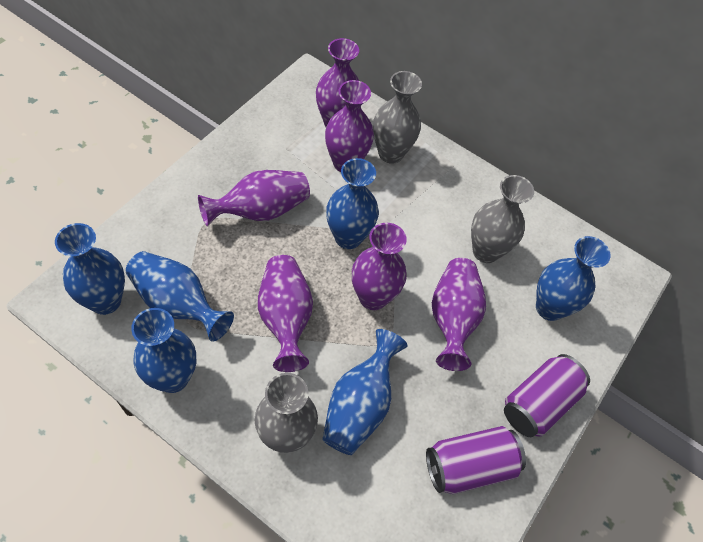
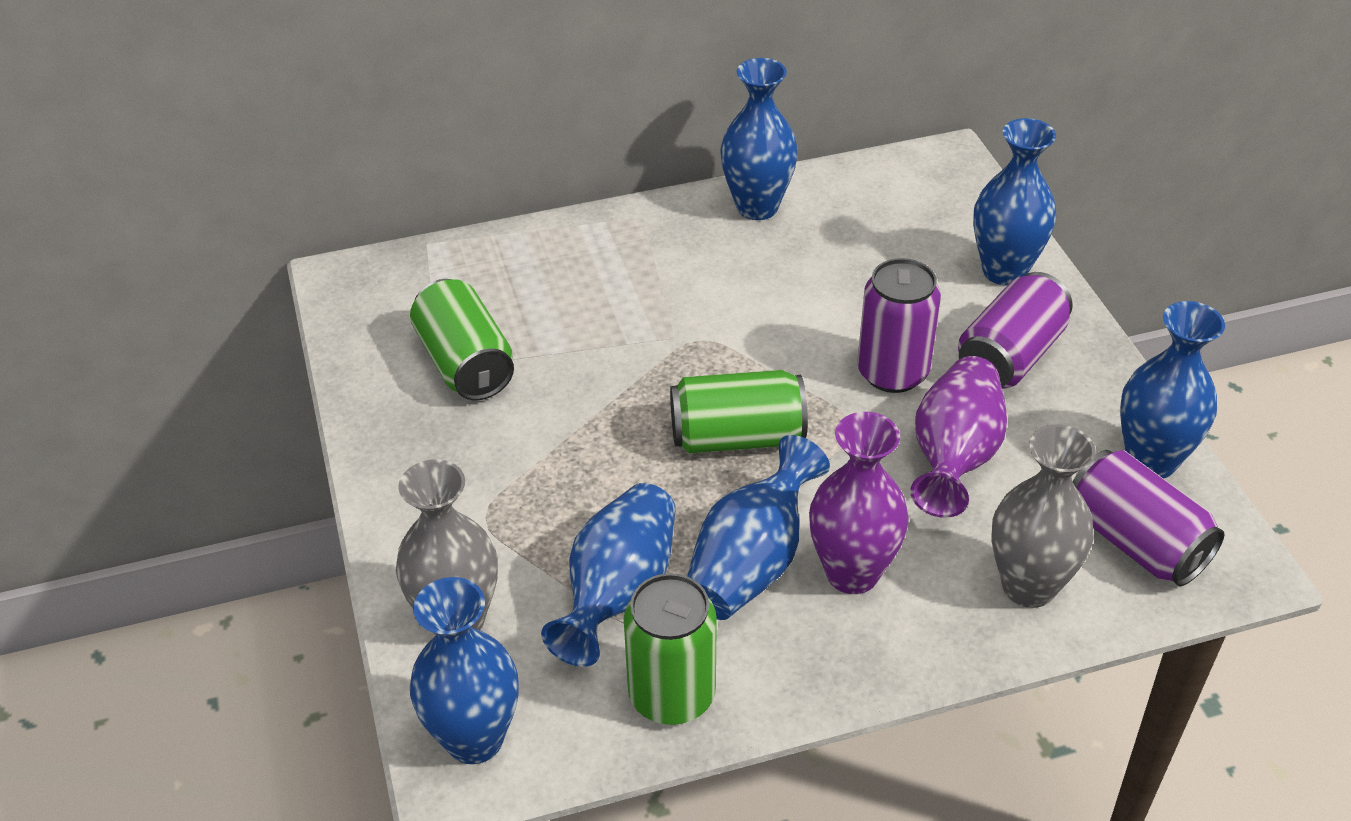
green can: 0 -> 3
grey vase: 3 -> 2
purple can: 2 -> 3
purple vase: 6 -> 2

